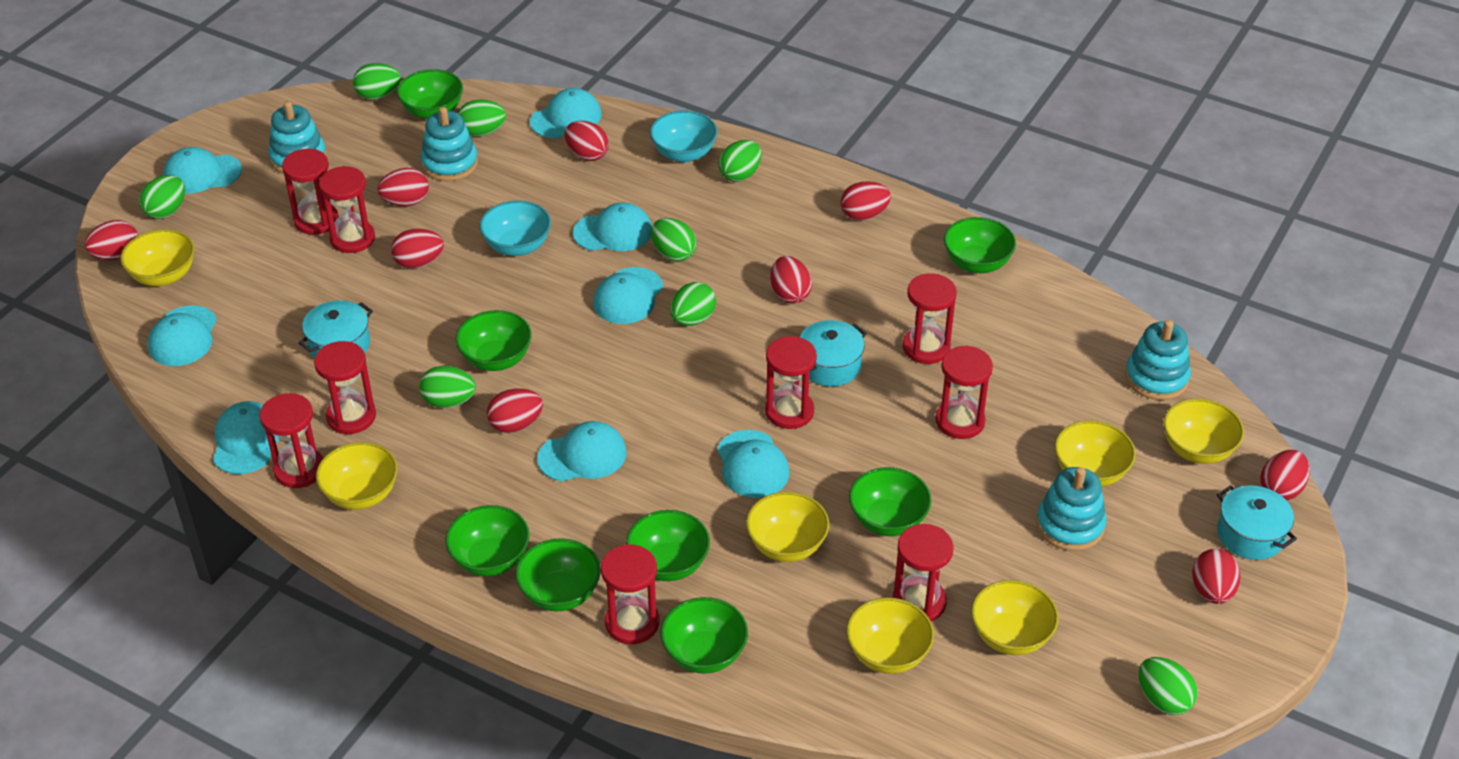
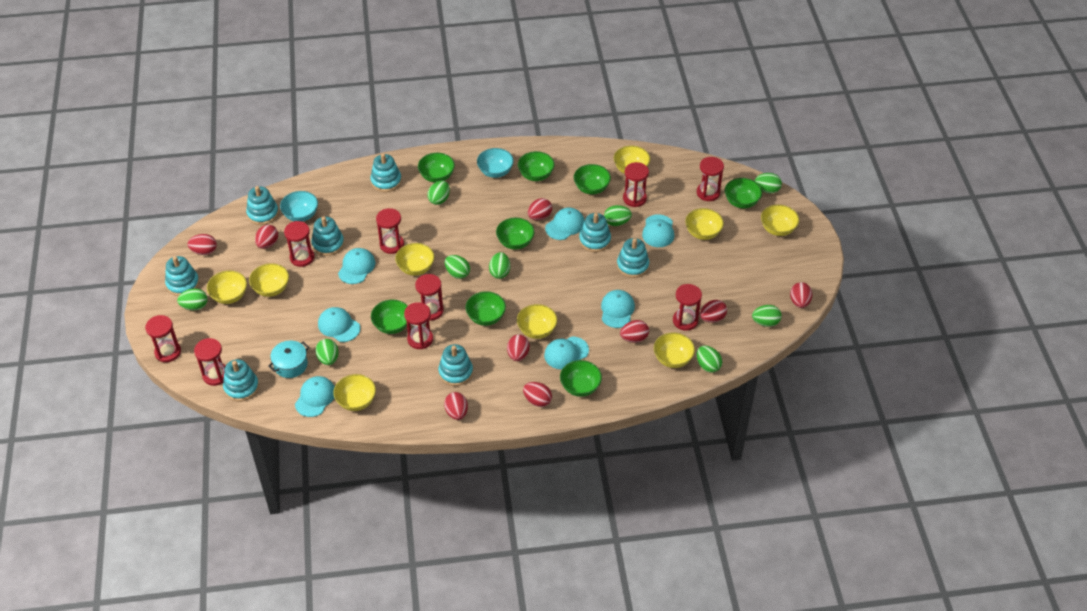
green egg: 8 -> 9
turquoise cap: 8 -> 7
turquoise pot: 3 -> 1
turquoise stacking toy: 4 -> 8
yellow bowl: 7 -> 9

